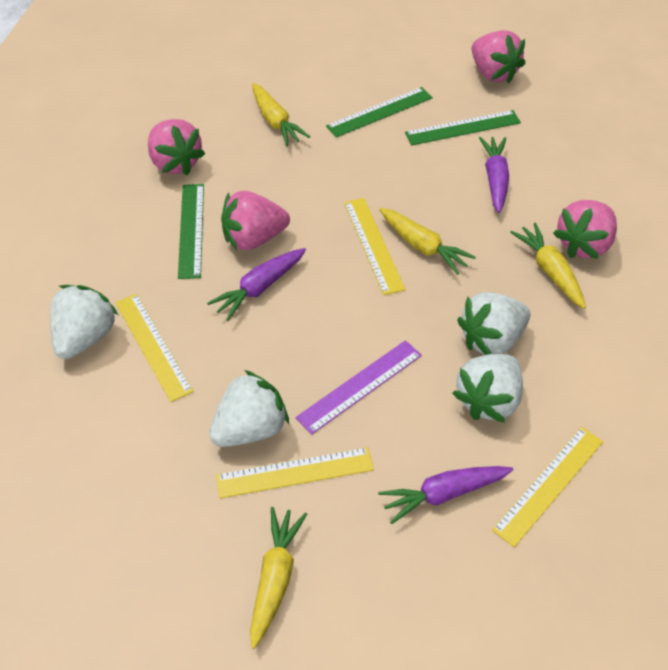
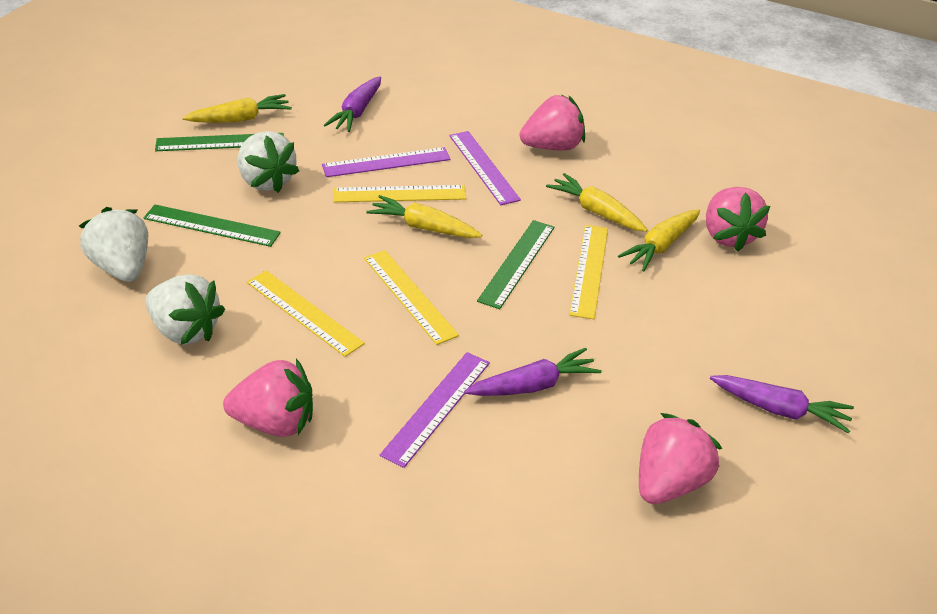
purple ruler: 1 -> 3
white strawberry: 4 -> 3

